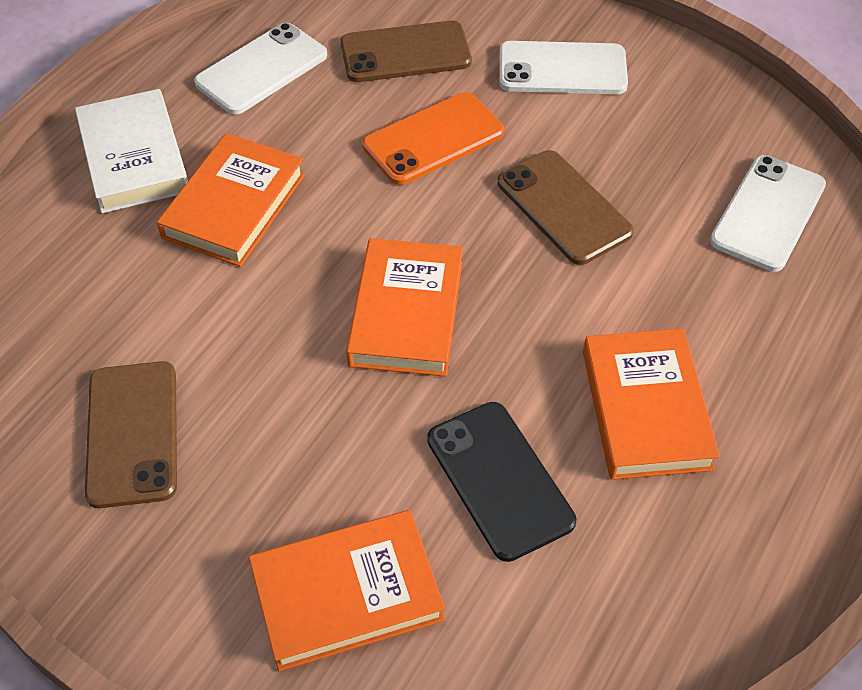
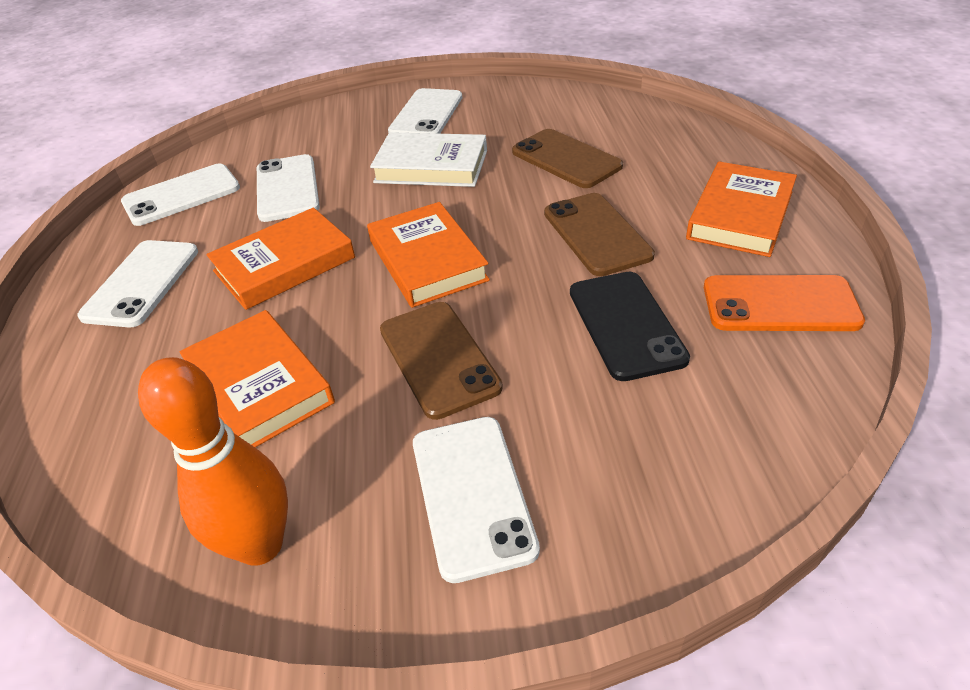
orange bowling pin: 0 -> 1
white phone: 3 -> 5

